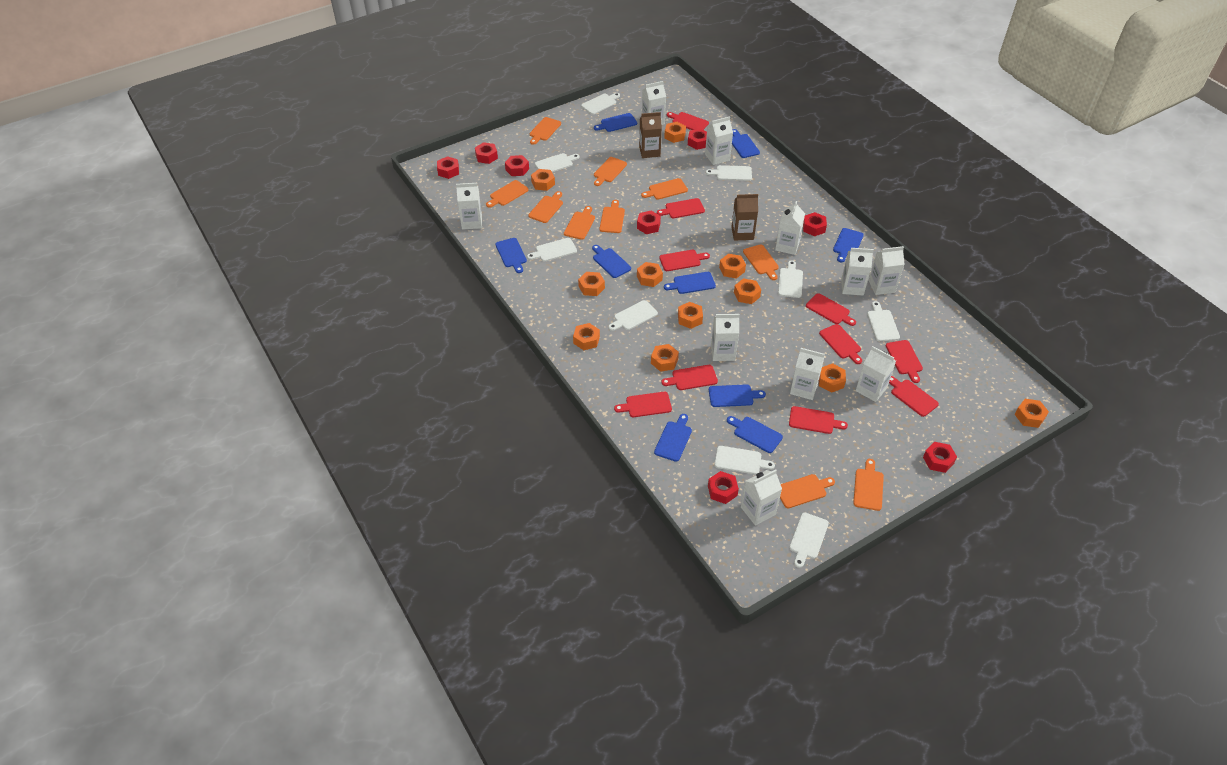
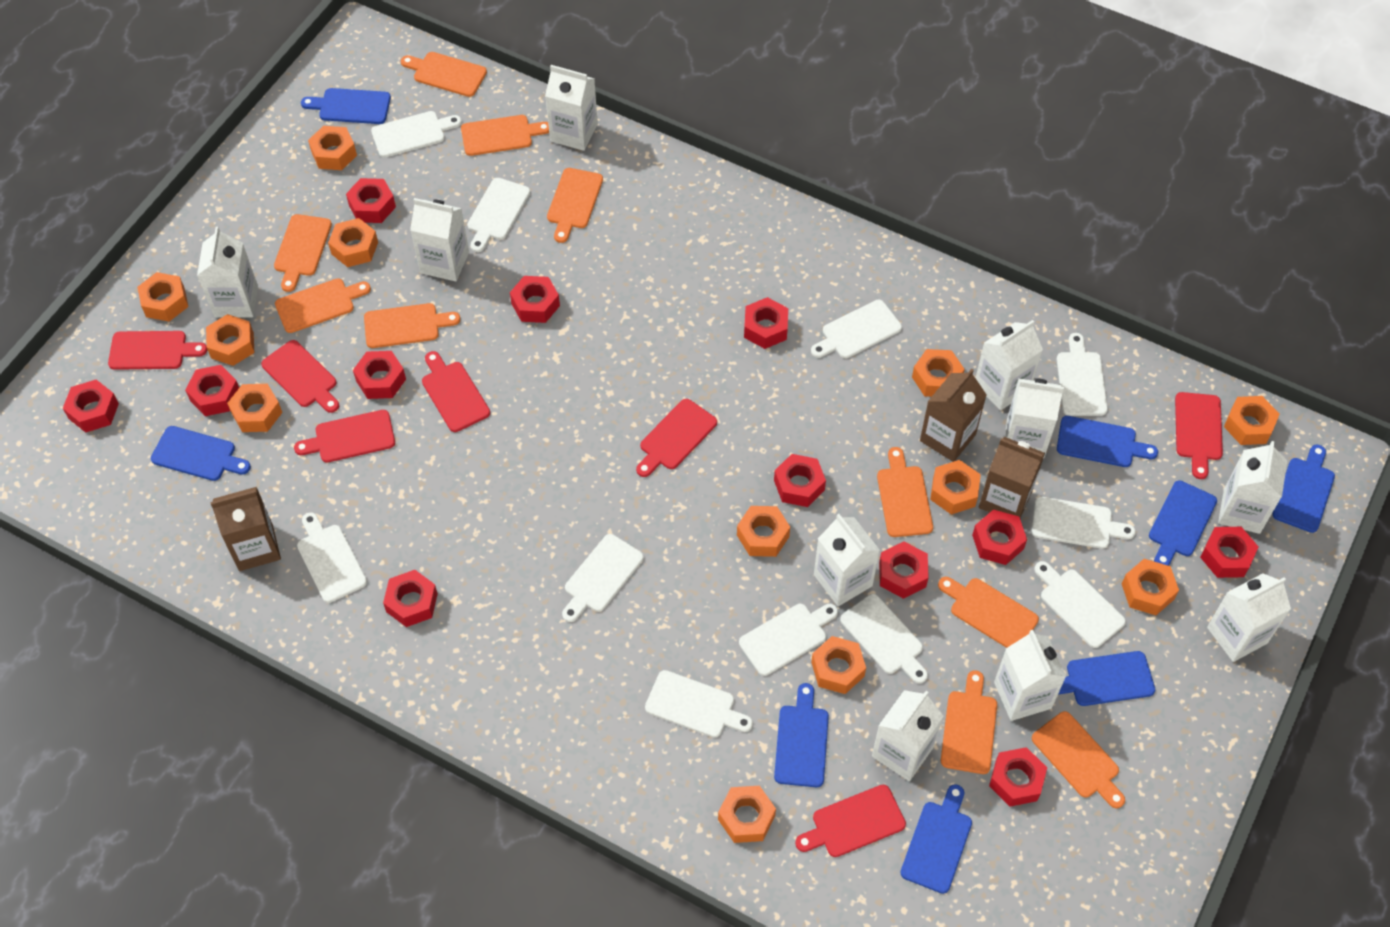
blue cutting board: 9 -> 8
brown carton: 2 -> 3
orange nut: 11 -> 12
red cutting board: 10 -> 7
red nut: 8 -> 12
white cutting board: 9 -> 11

